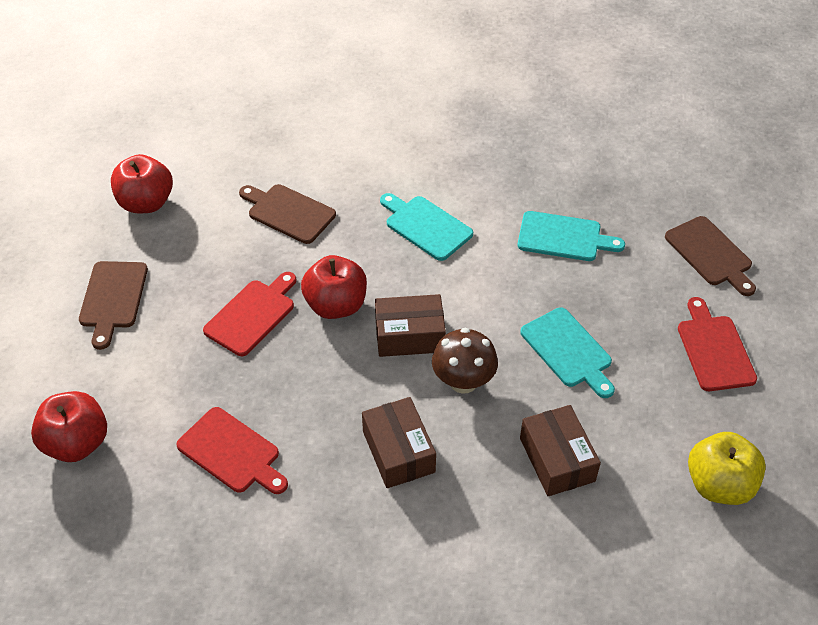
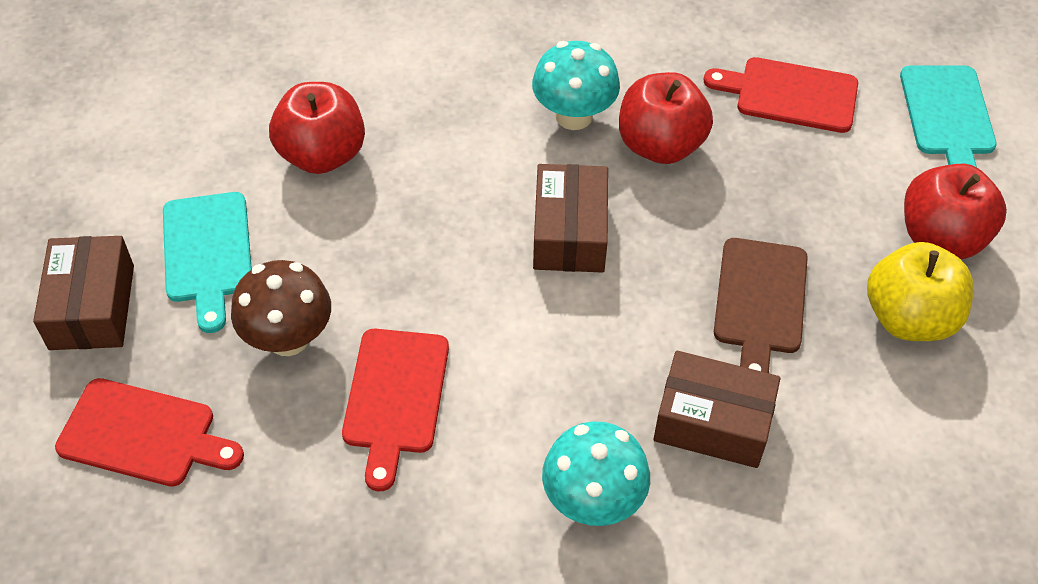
brown cutting board: 3 -> 1
turquoise cutting board: 3 -> 2
turquoise mushroom: 0 -> 2

